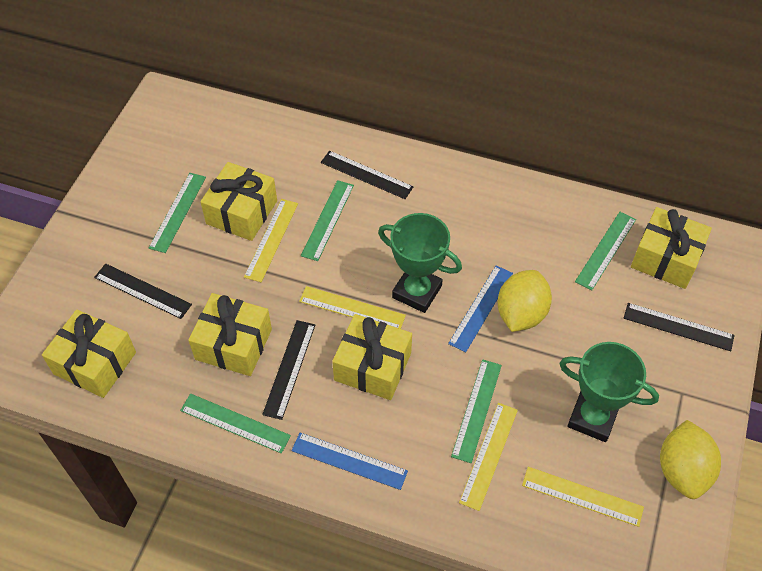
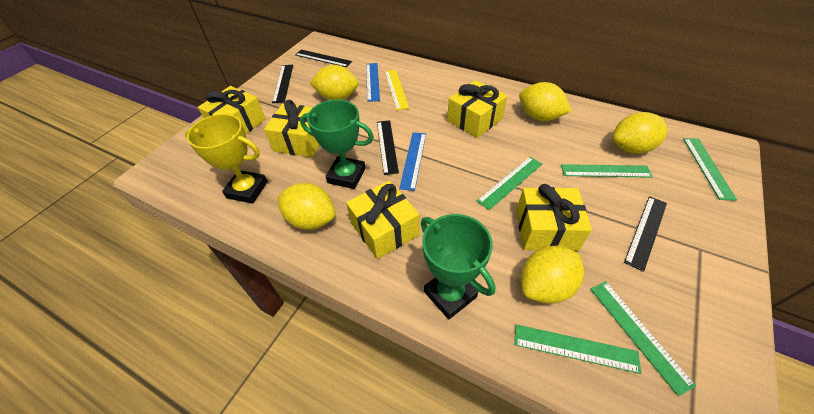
yellow lemon: 2 -> 5
yellow ruler: 4 -> 1
yellow trophy: 0 -> 1

